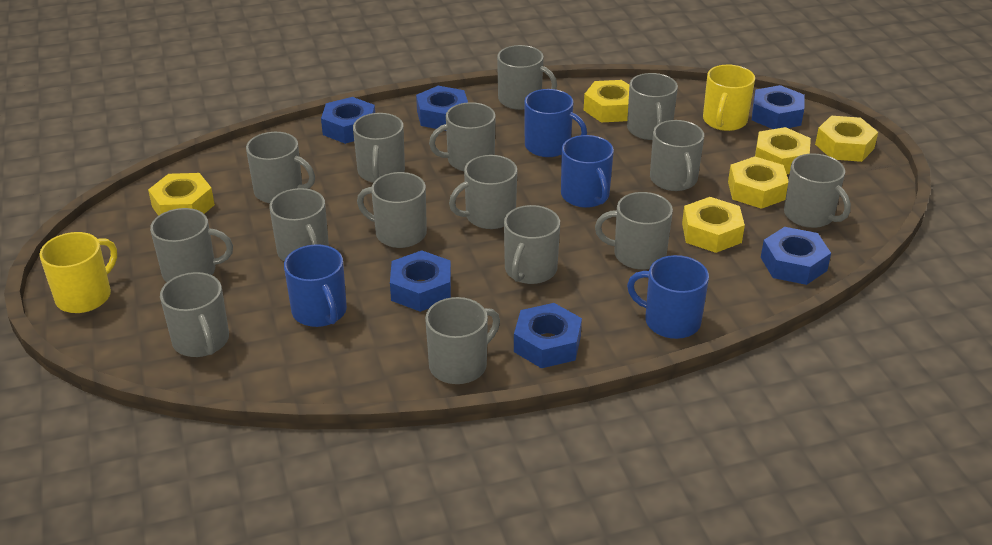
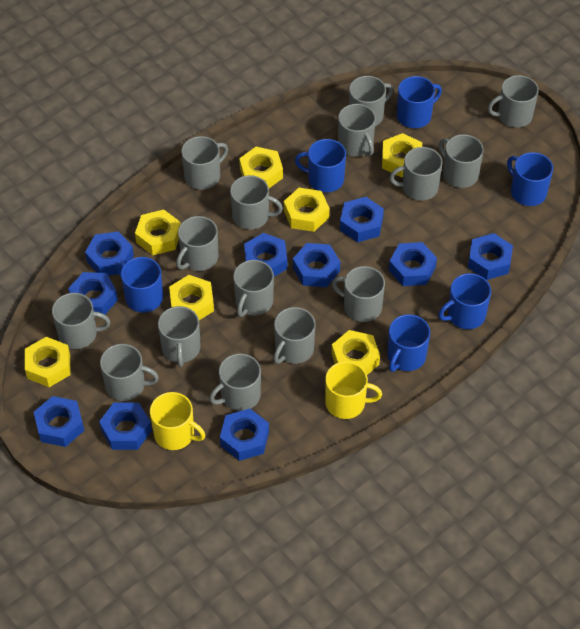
blue mug: 4 -> 6
blue nut: 6 -> 10
yellow nut: 6 -> 7

